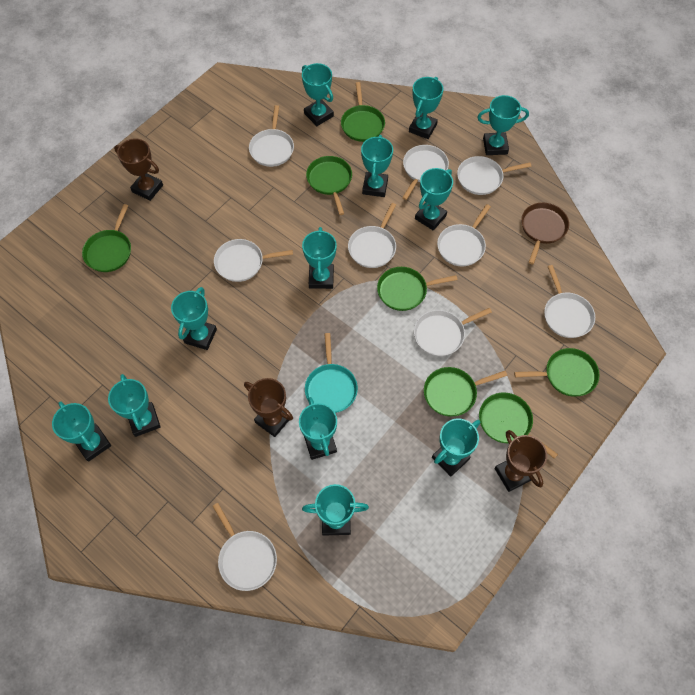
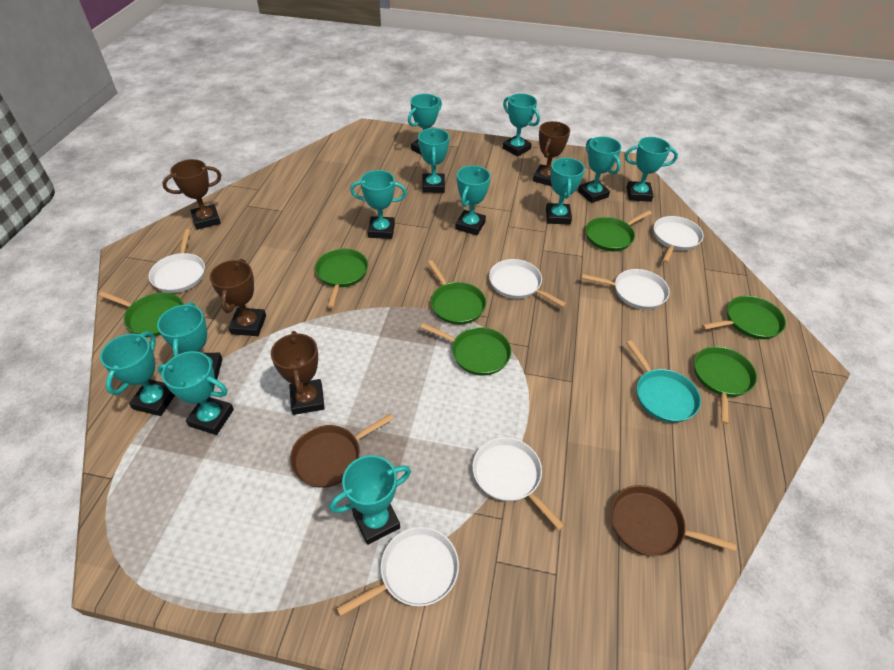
brown pan: 1 -> 2
brown trophy: 3 -> 4
white pan: 9 -> 6

